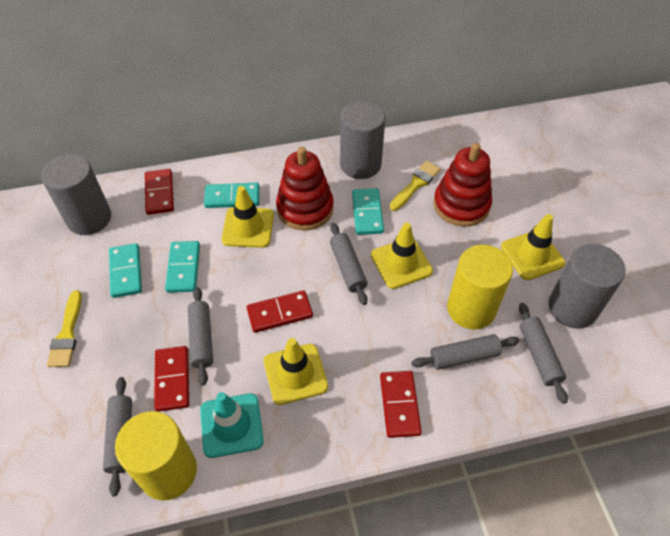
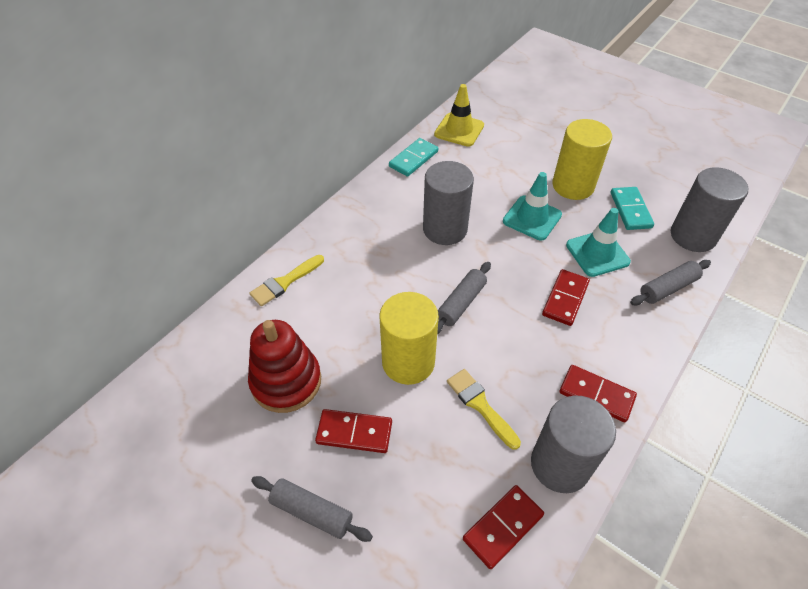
grey rolling pin: 5 -> 3
red stacking toy: 2 -> 1
turquoise domino: 4 -> 2
turquoise traffic cone: 1 -> 2
yellow traffic cone: 4 -> 1

